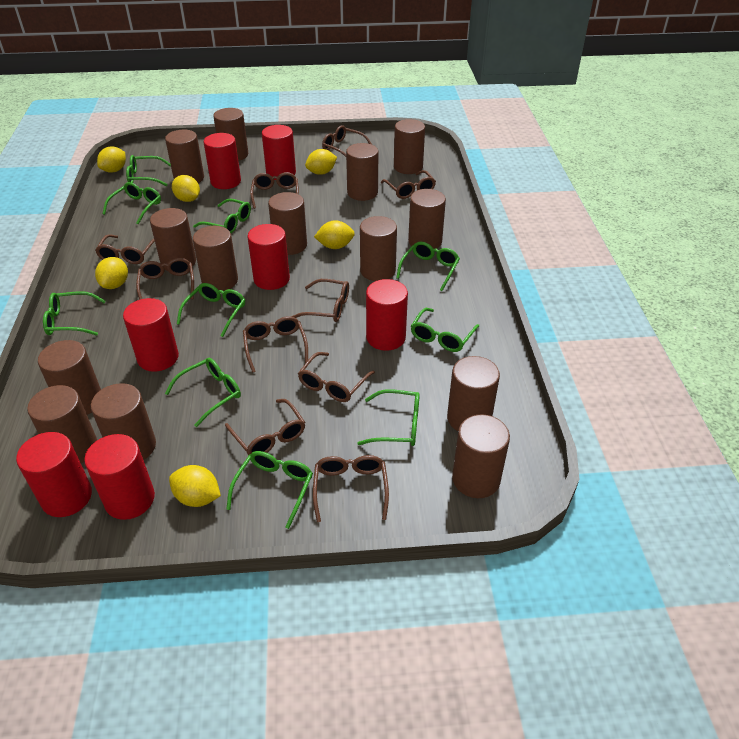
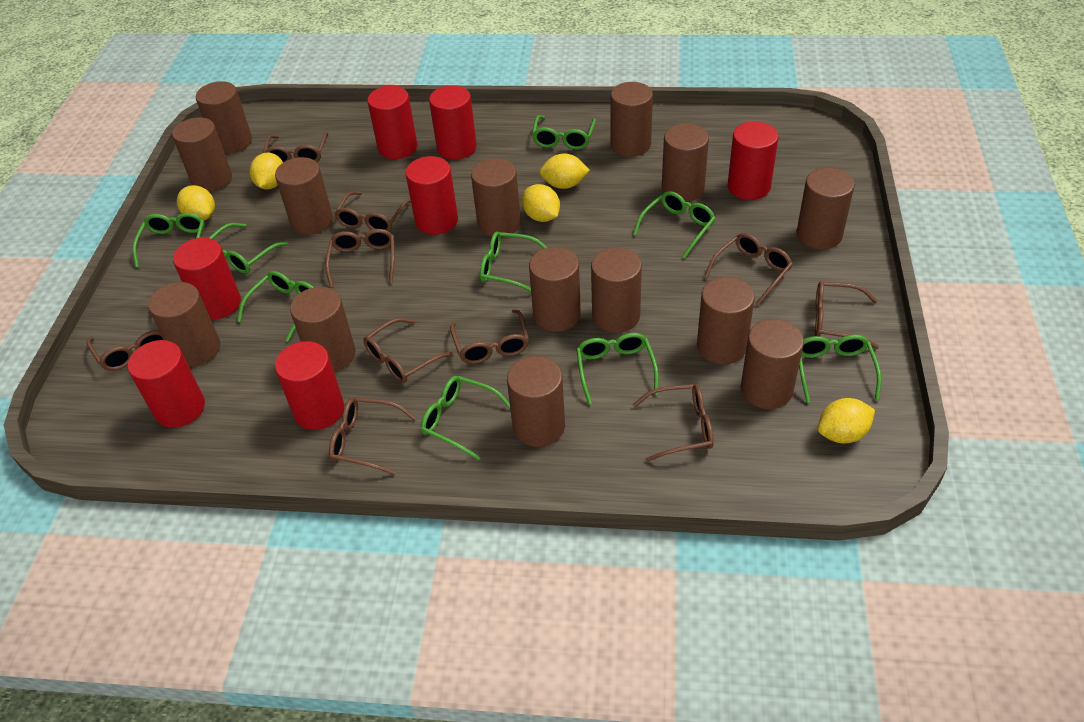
green glasses: 10 -> 9
yellow lemon: 6 -> 5

